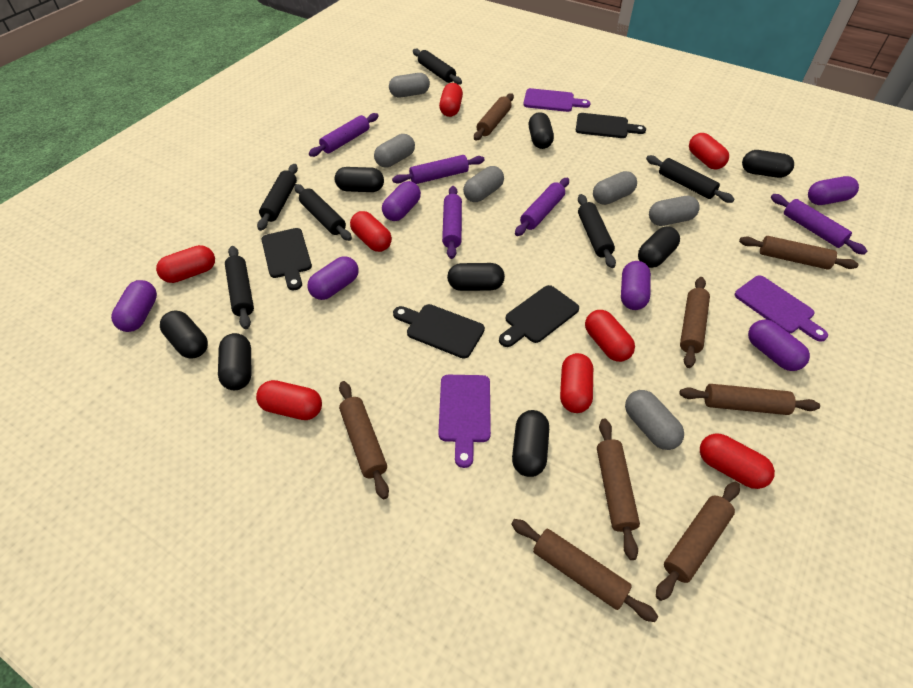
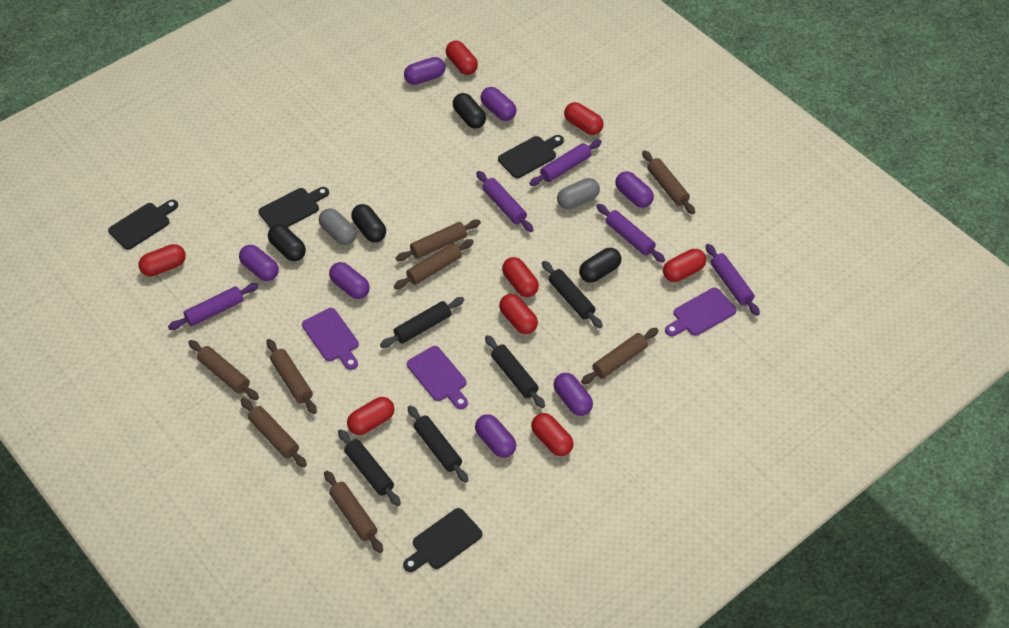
black capsule: 8 -> 4
black rolling pin: 6 -> 5
grey capsule: 6 -> 2
purple capsule: 6 -> 7

